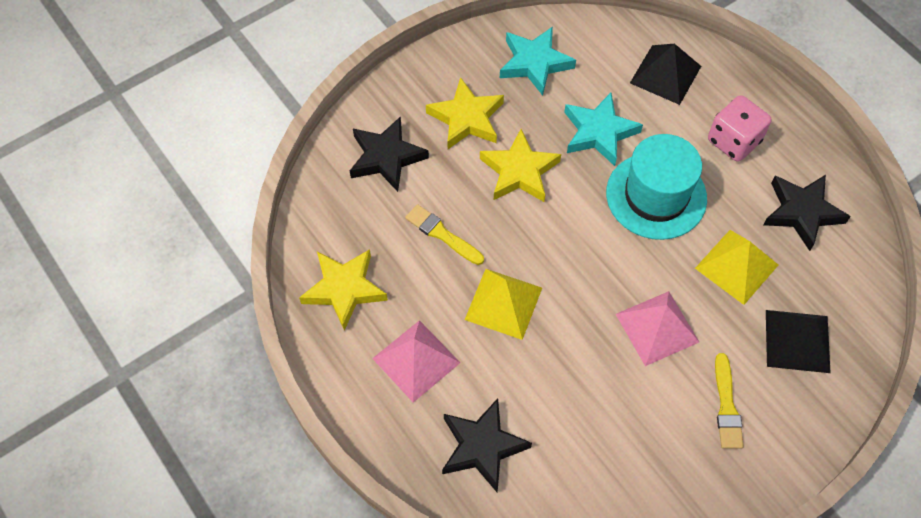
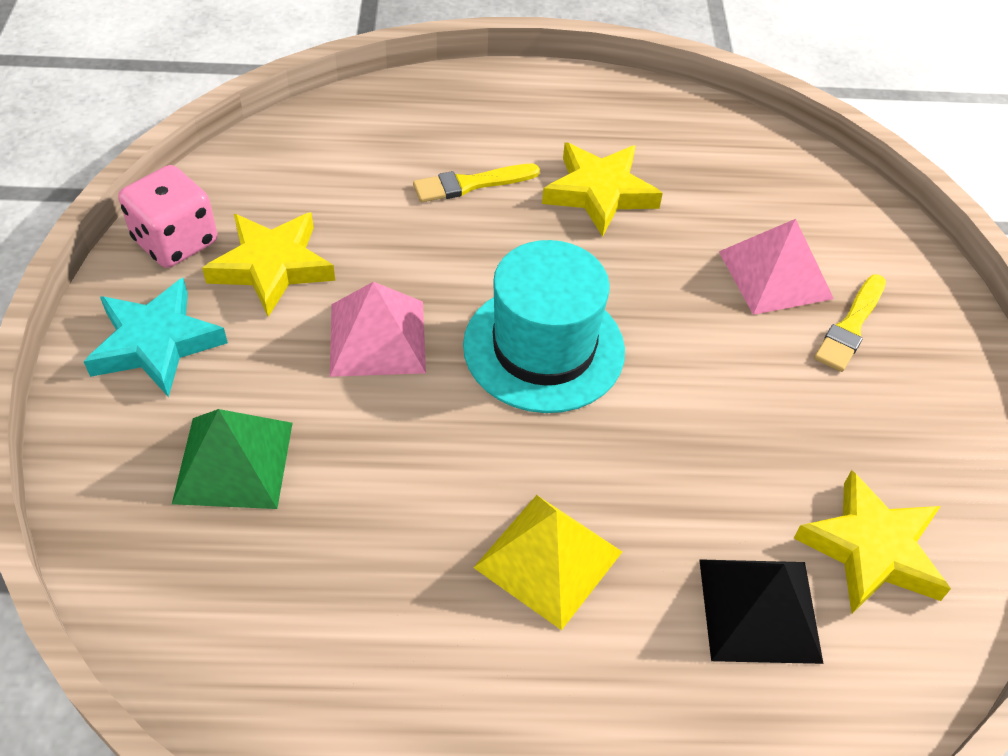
black pyramid: 2 -> 1
black star: 3 -> 0
green pyramid: 0 -> 1
turquoise star: 2 -> 1
yellow pyramid: 2 -> 1

